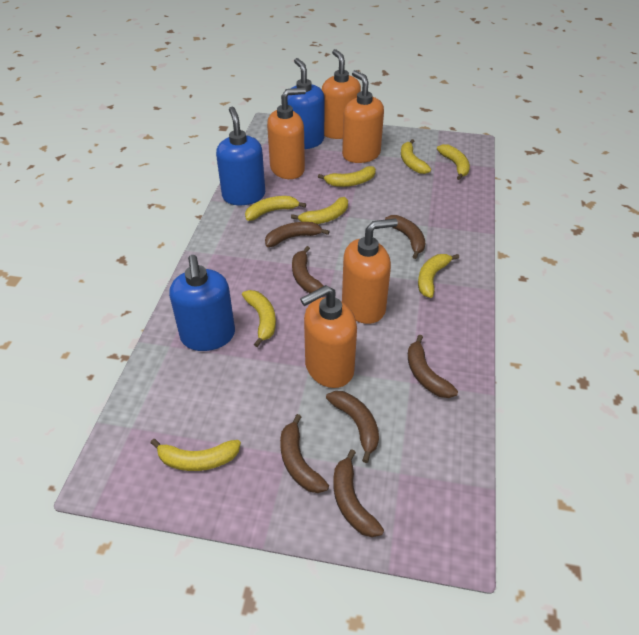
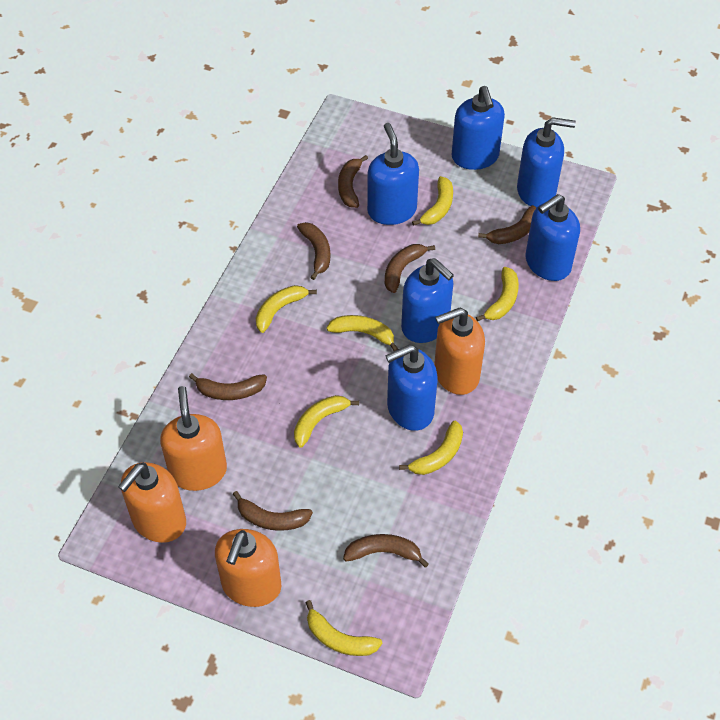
blue soap dispenser: 3 -> 6
orange soap dispenser: 5 -> 4
yellow banana: 8 -> 7

